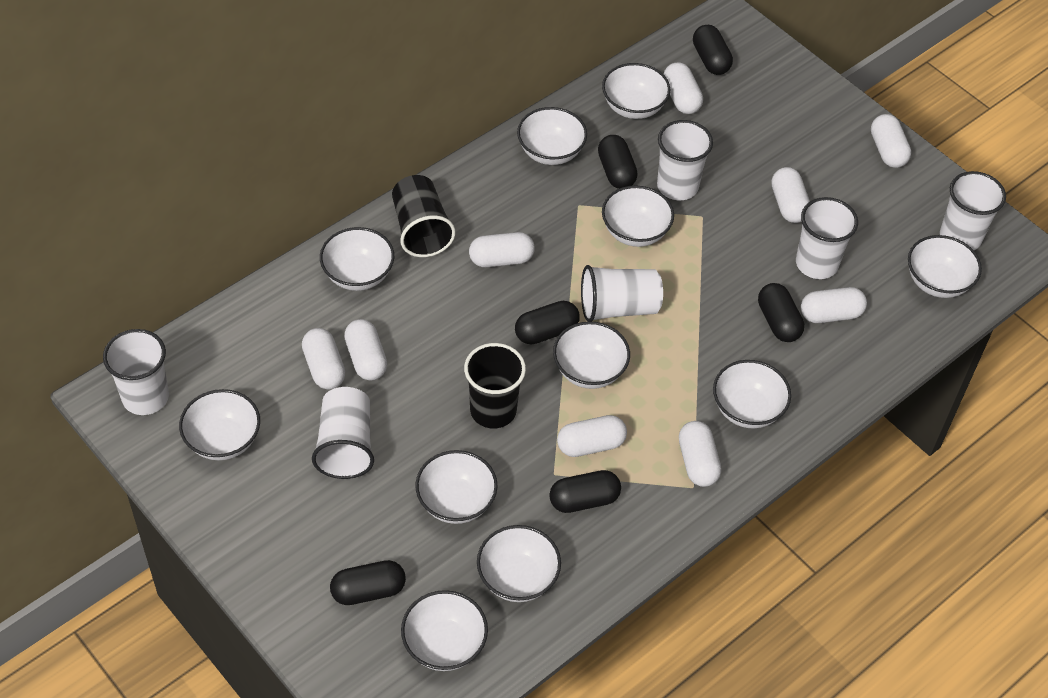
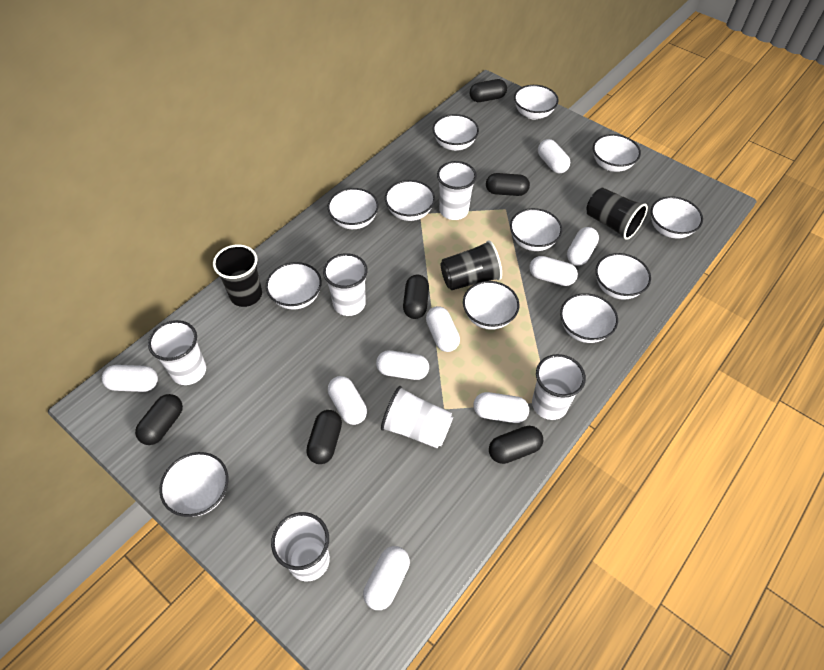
black cup: 2 -> 3
white bowl: 11 -> 12

